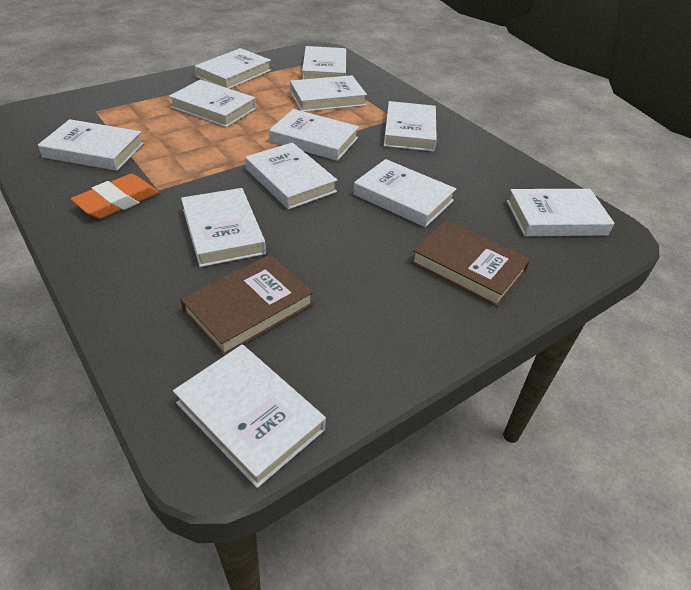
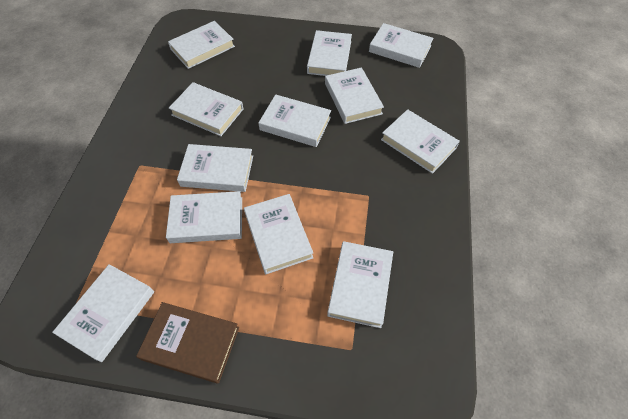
brown book: 2 -> 1
orange eraser: 1 -> 0

